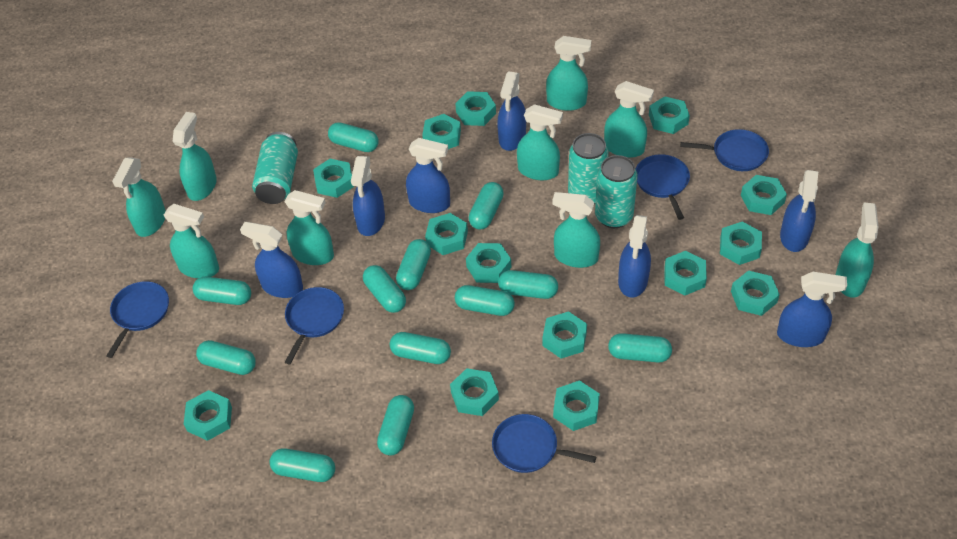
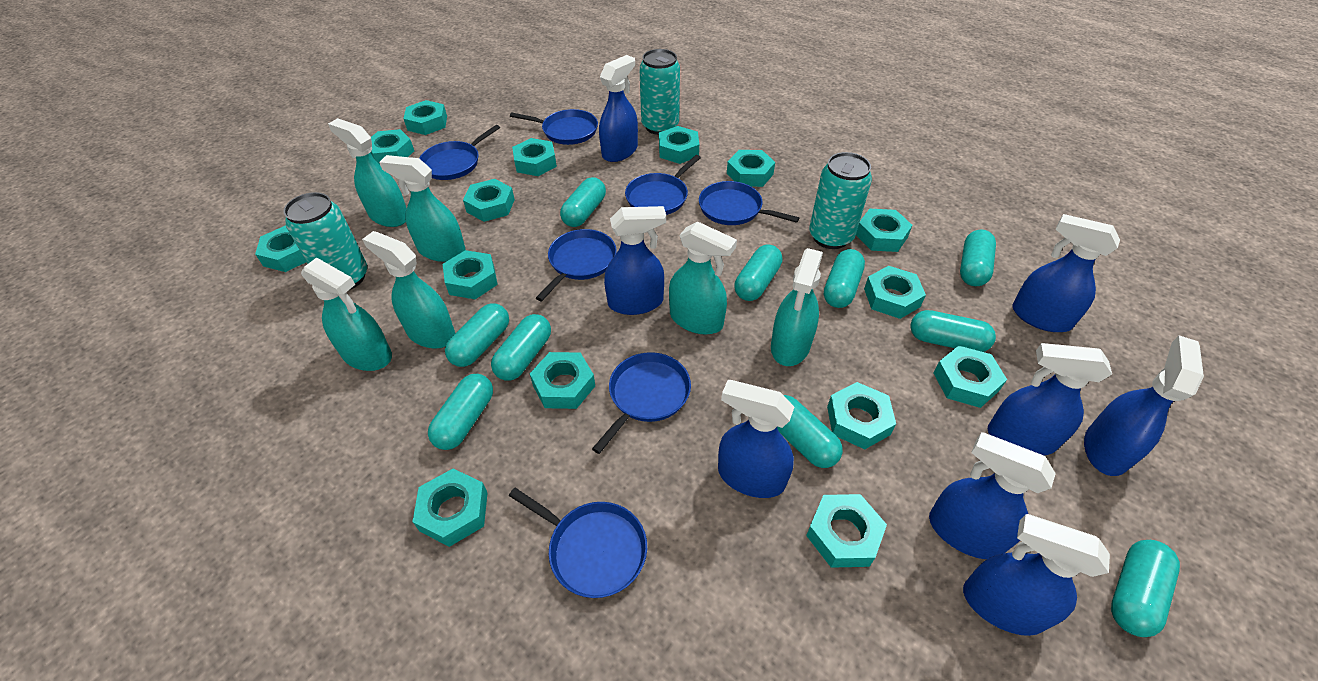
blue pan: 5 -> 7
blue spray bottle: 7 -> 8
turquoise capsule: 12 -> 10
turquoise nut: 14 -> 15
turquoise spray bottle: 9 -> 6

